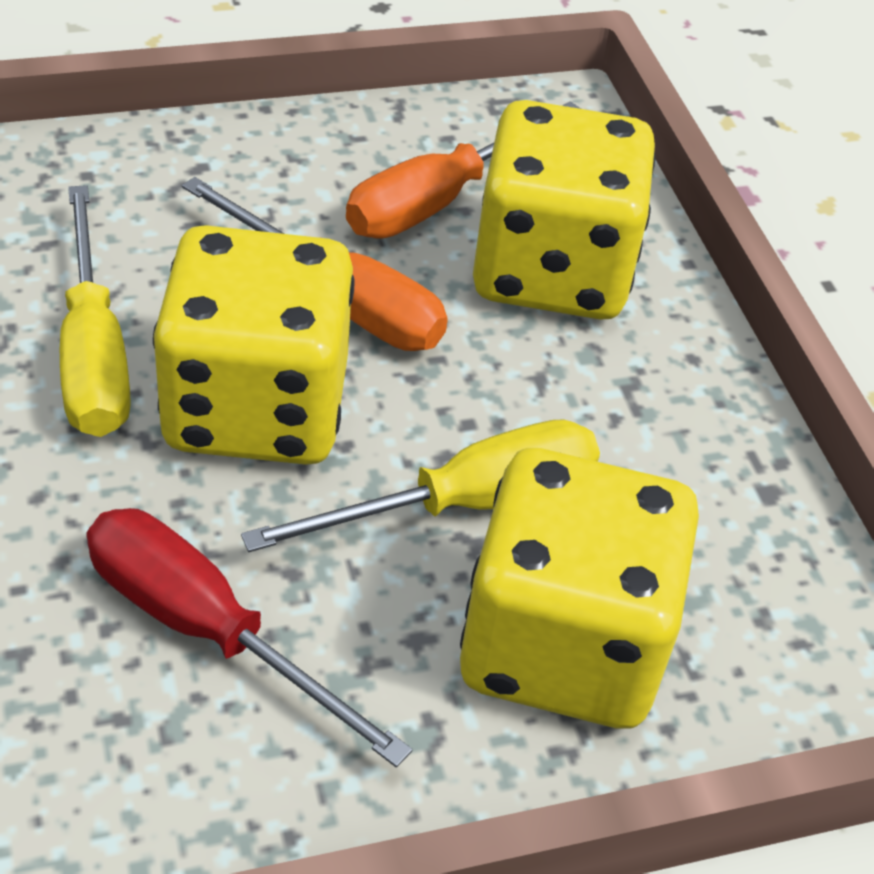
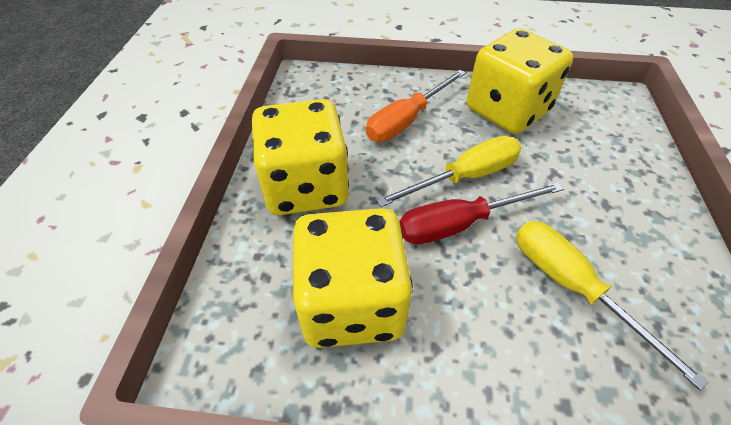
orange screwdriver: 2 -> 1

